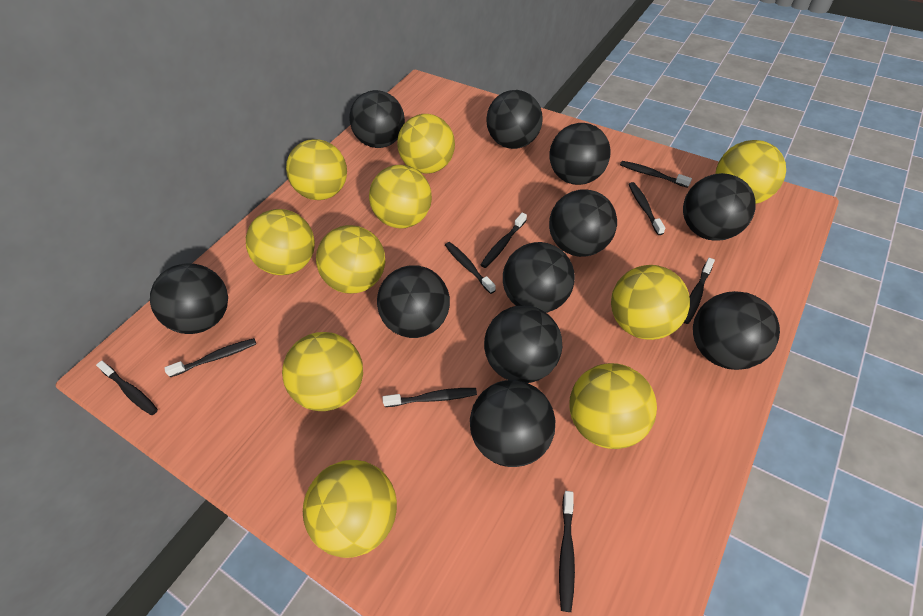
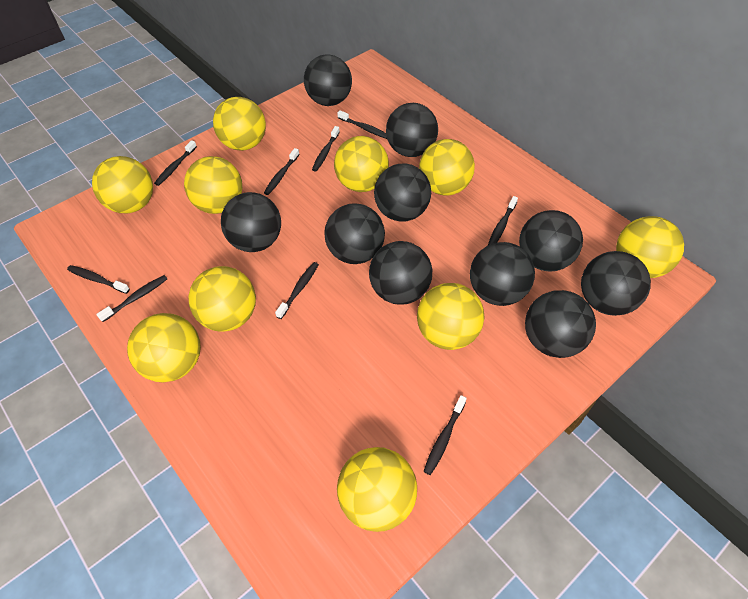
black ball: 11 -> 10

